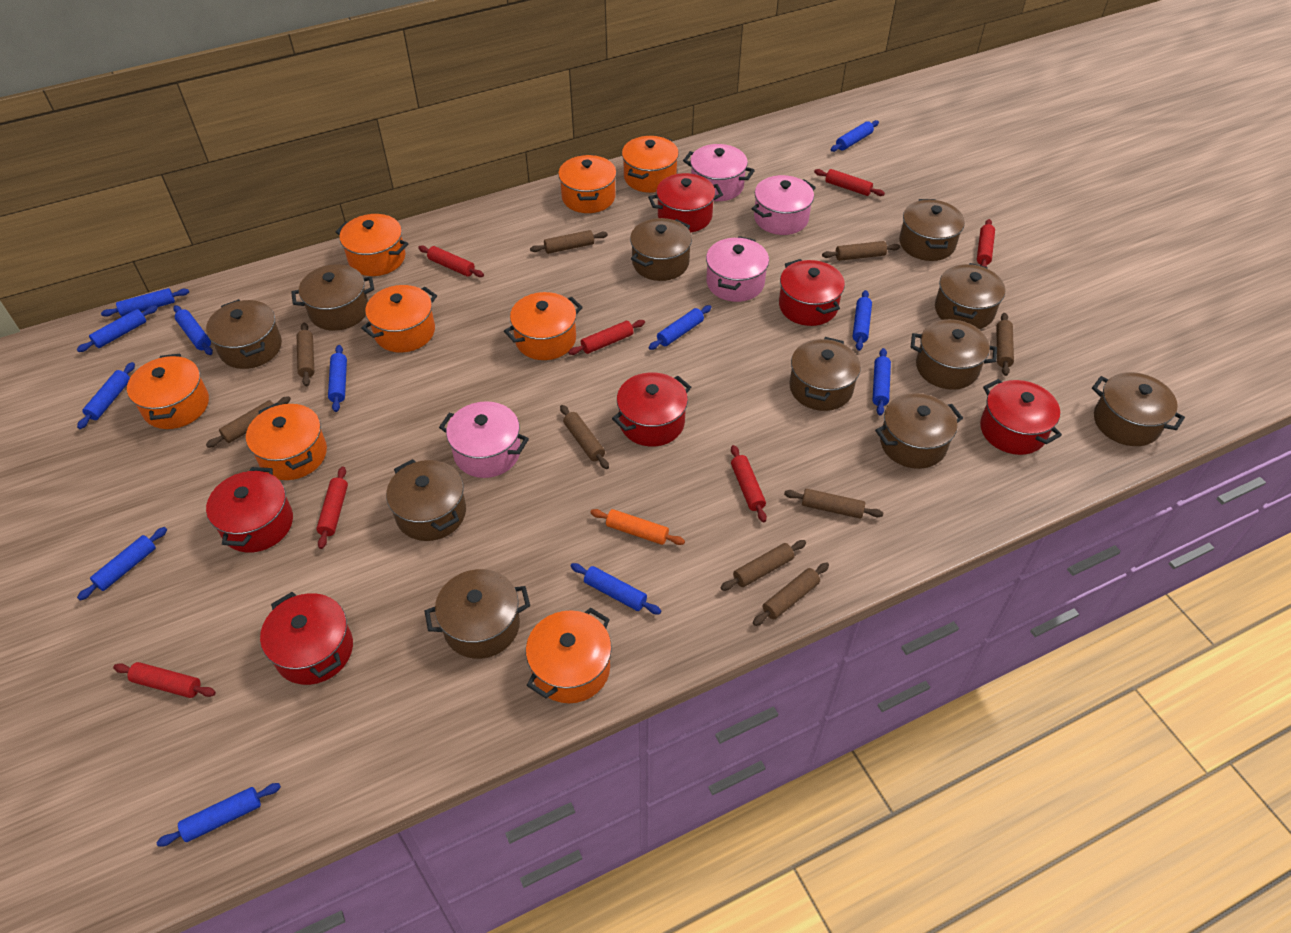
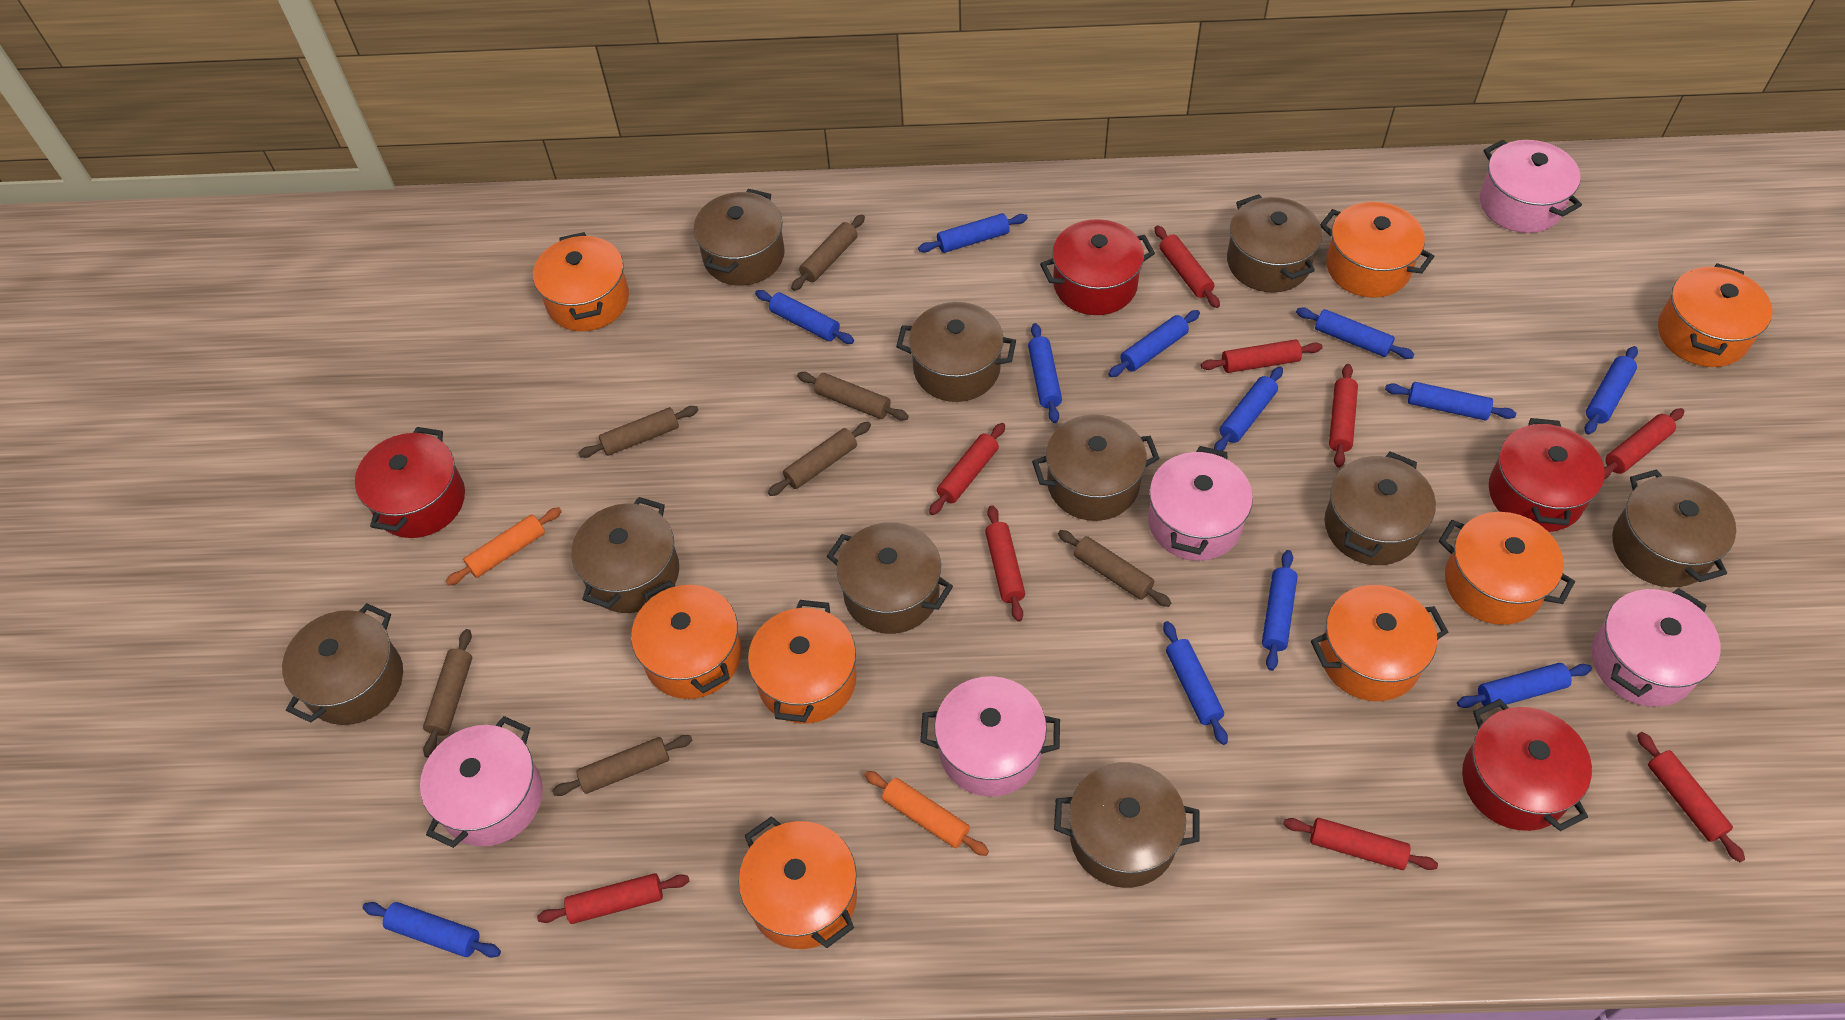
brown pot: 11 -> 10
brown rolling pin: 9 -> 7
orange rolling pin: 1 -> 2
pink pot: 4 -> 5
red pot: 6 -> 4
red rolling pin: 7 -> 9

